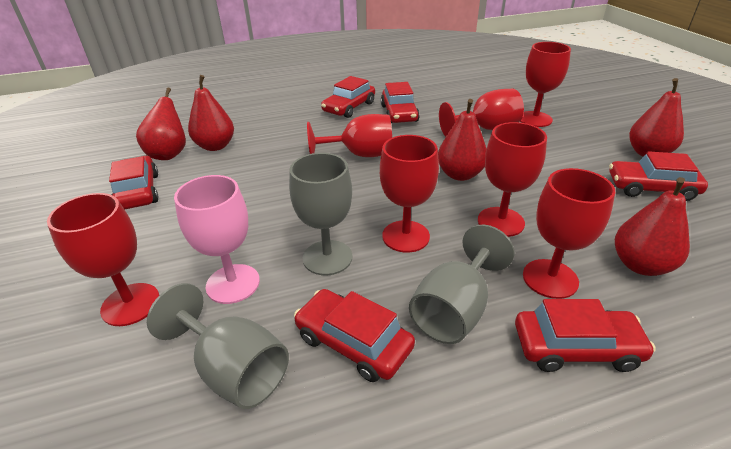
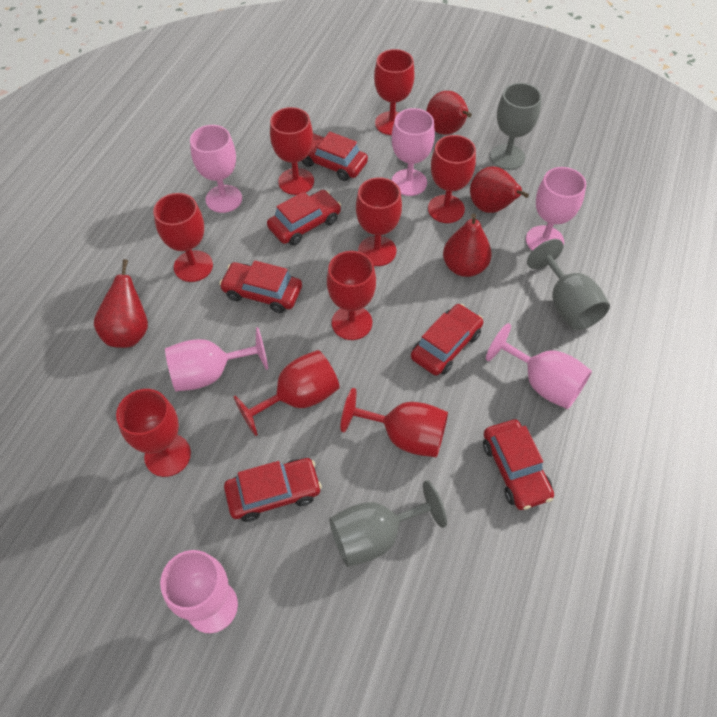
pink goblet: 1 -> 6
red goblet: 7 -> 9
red pear: 5 -> 4

